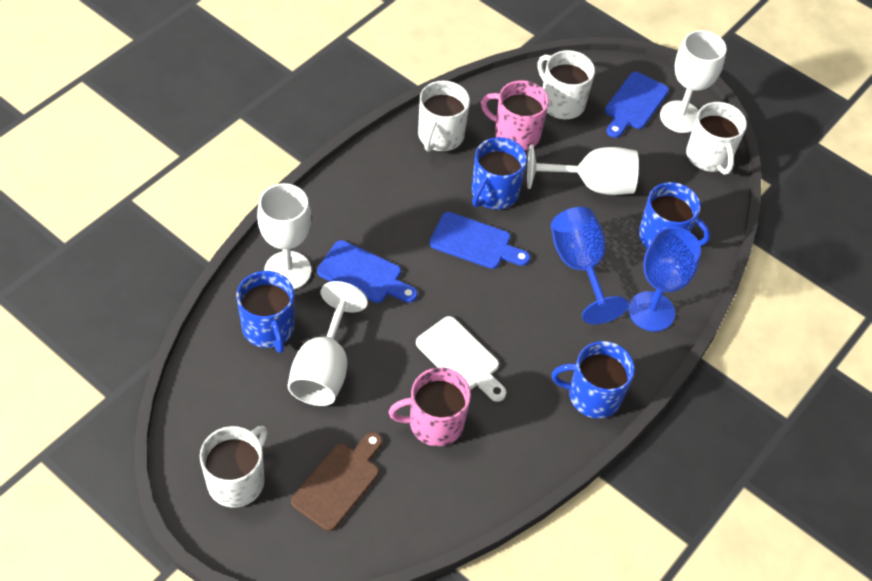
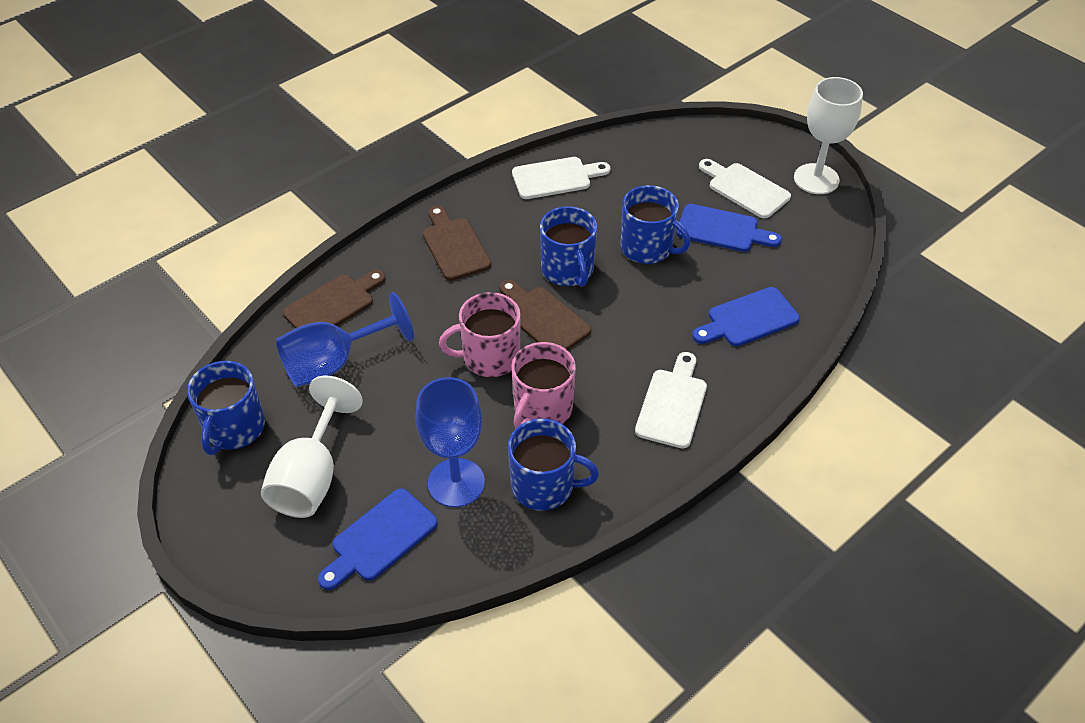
brown cutting board: 1 -> 3
white cutting board: 1 -> 3
white goblet: 4 -> 2
white mug: 4 -> 0

